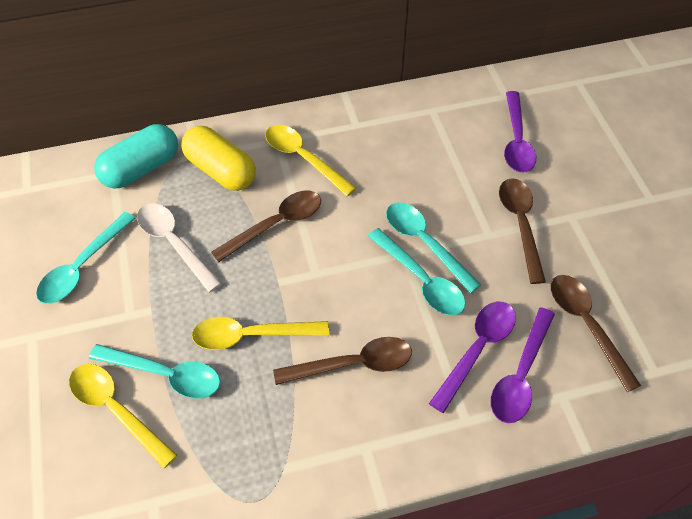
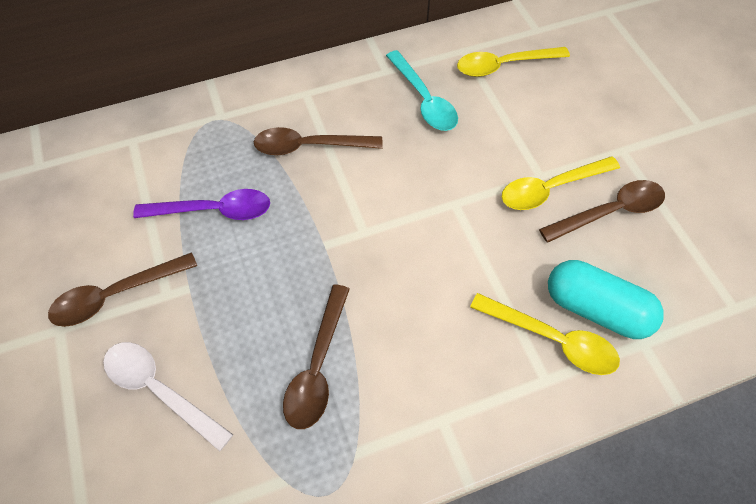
purple spoon: 3 -> 1
turquoise spoon: 4 -> 1
yellow capsule: 1 -> 0

